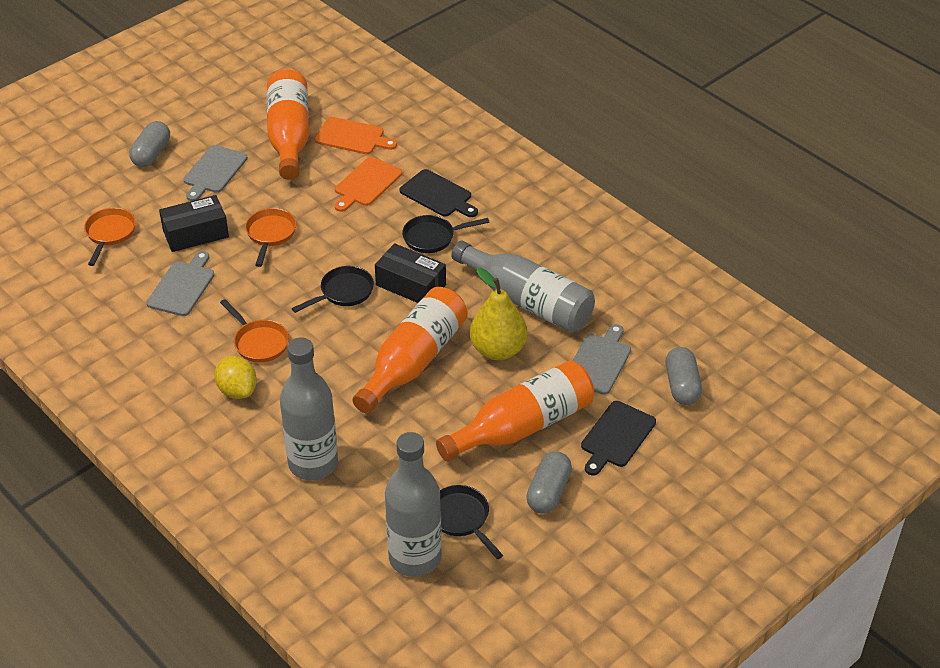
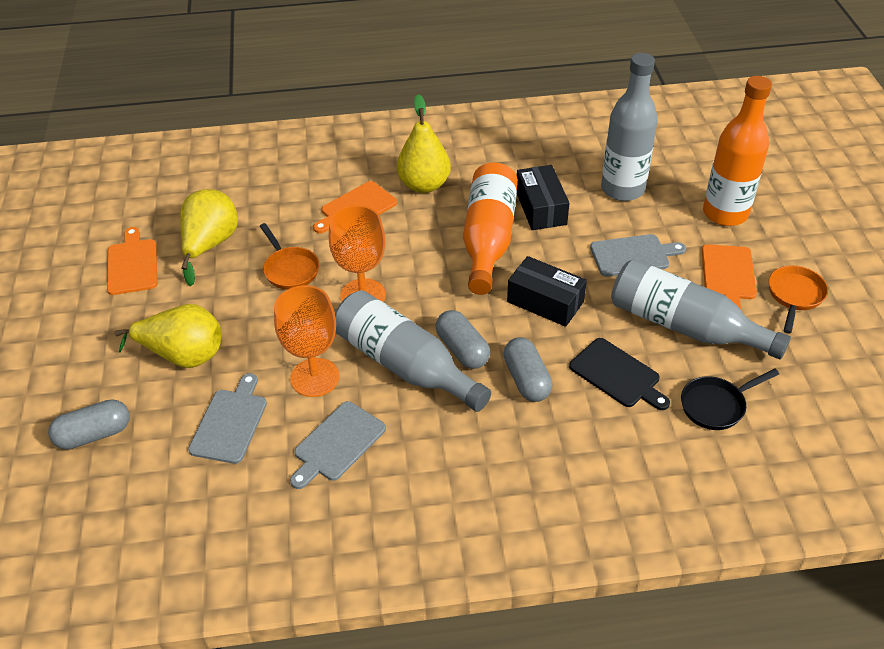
black cutting board: 2 -> 1
black pan: 3 -> 1
orange bottle: 3 -> 2
orange cutting board: 2 -> 3
orange goblet: 0 -> 2
orange pan: 3 -> 2
yellow lemon: 1 -> 0
yellow pear: 1 -> 3

